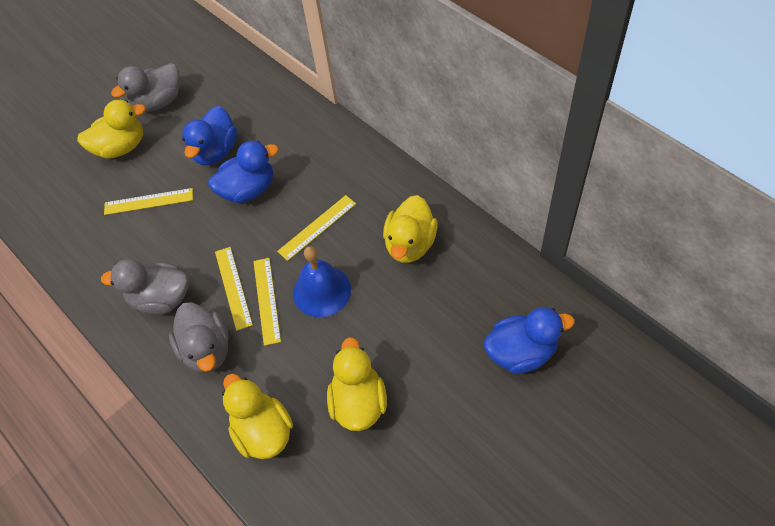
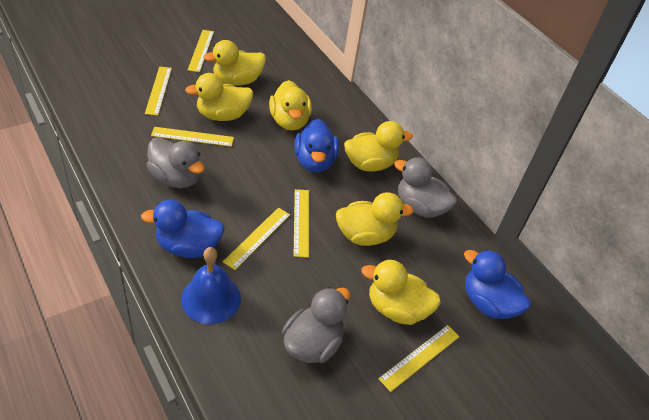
yellow duck: 4 -> 6
yellow ruler: 4 -> 6

